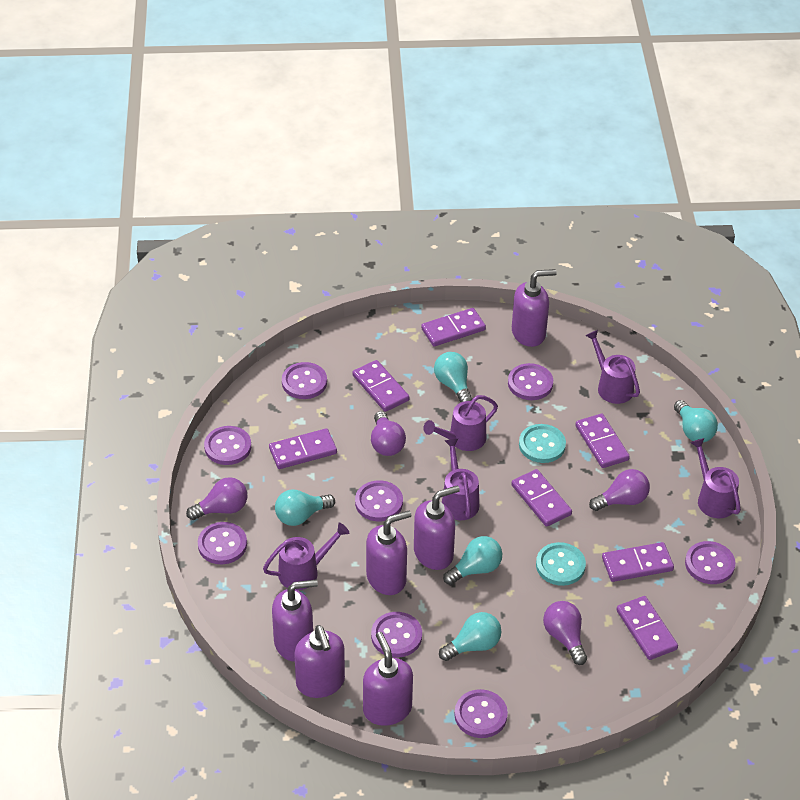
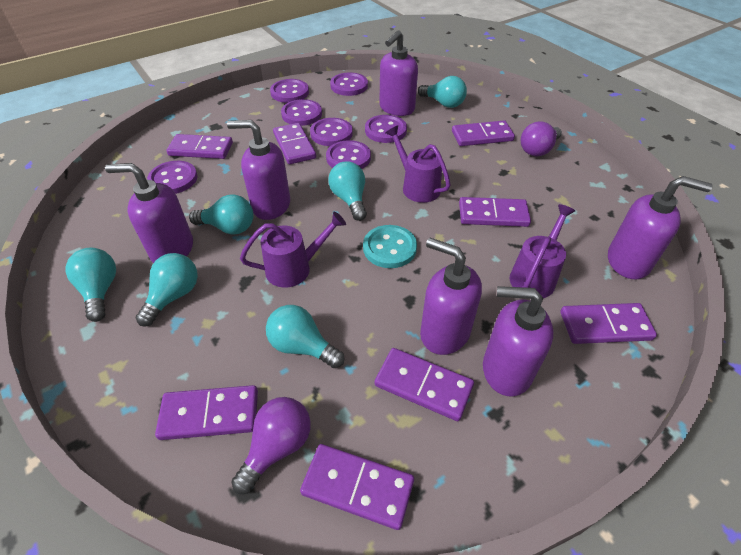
purple button: 8 -> 7
purple domino: 7 -> 8
purple light bulb: 4 -> 2
purple watering can: 5 -> 3
turquoise button: 2 -> 1
turquoise light bulb: 5 -> 6

